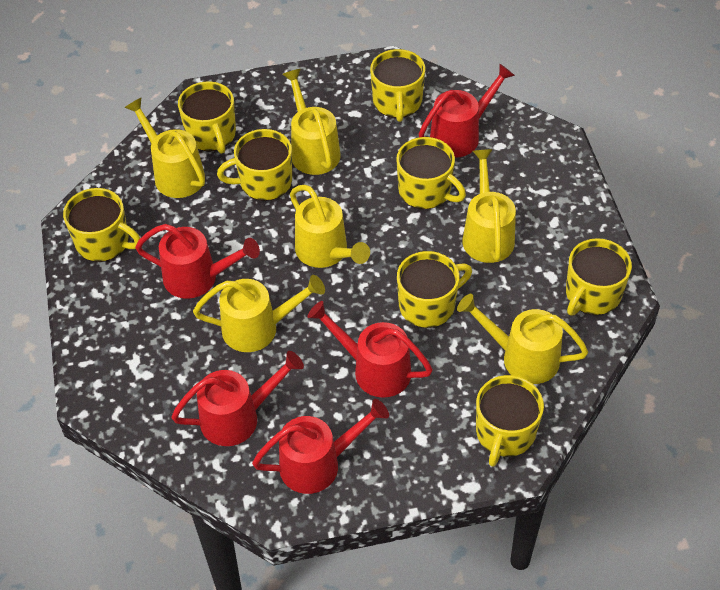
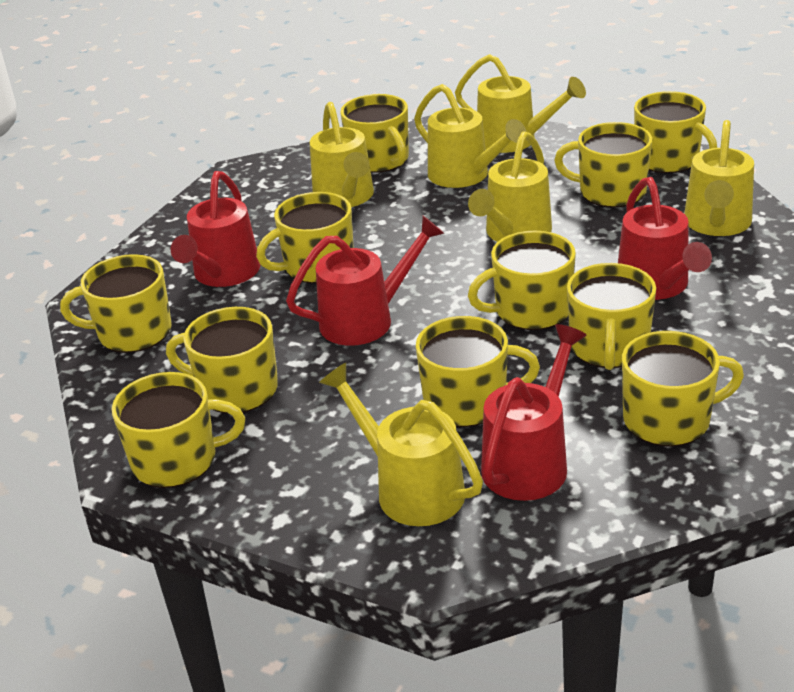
red watering can: 5 -> 4
yellow mug: 8 -> 11

